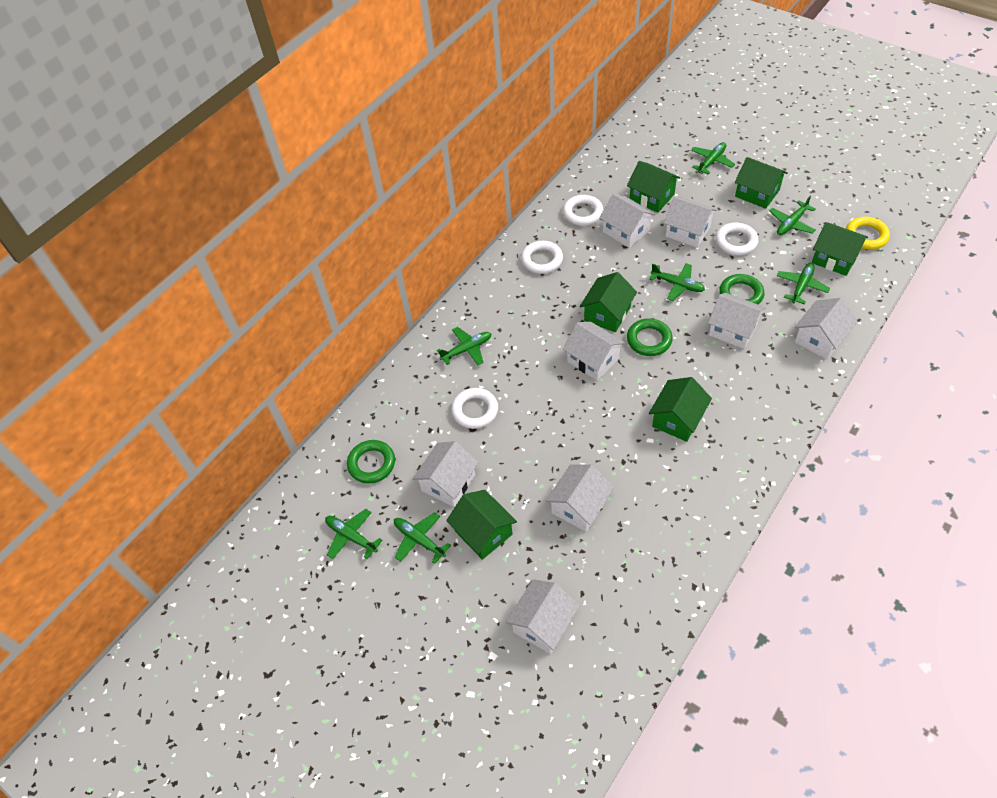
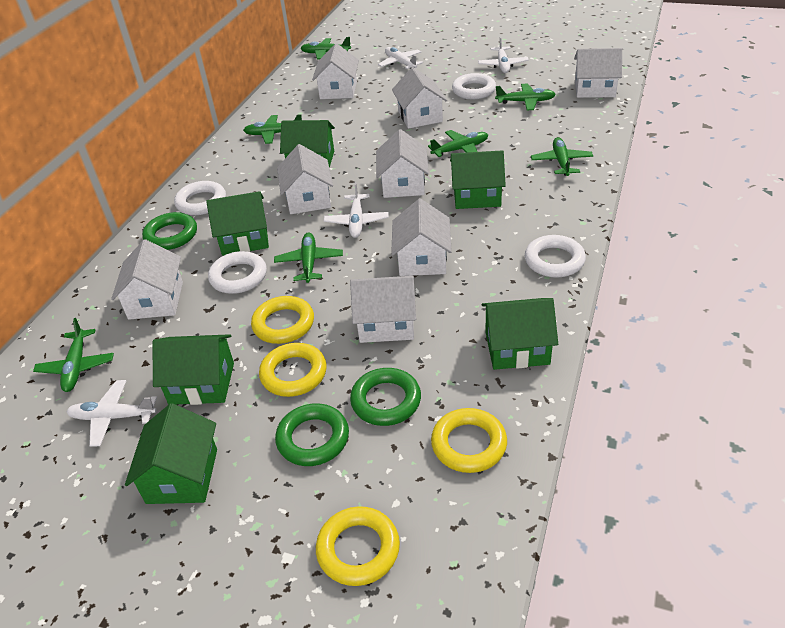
white plane: 0 -> 4
yellow ring: 1 -> 4

